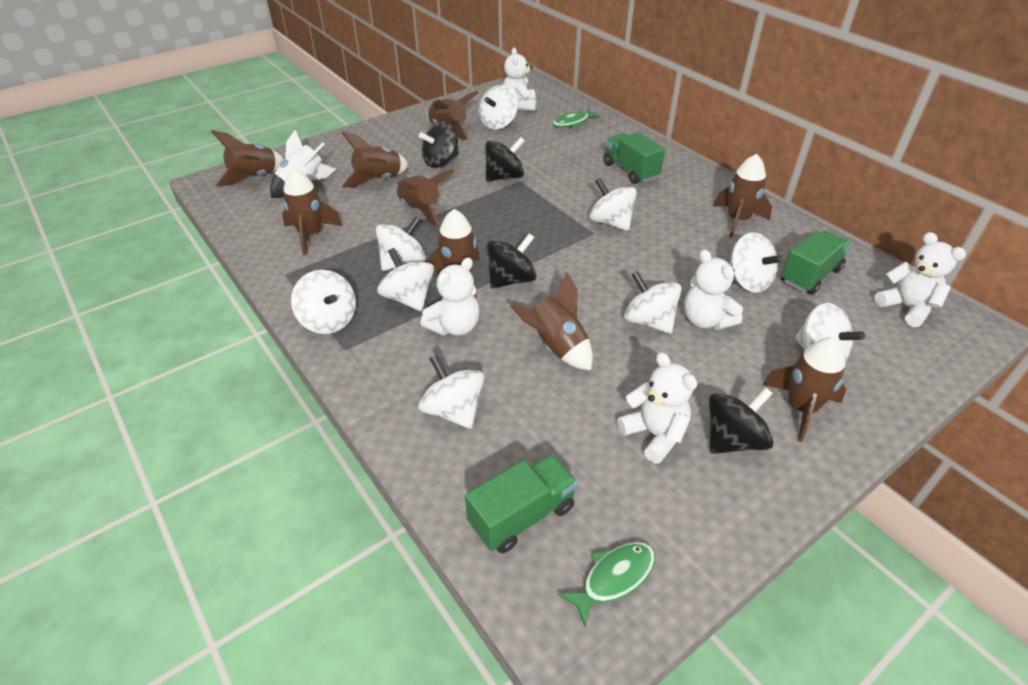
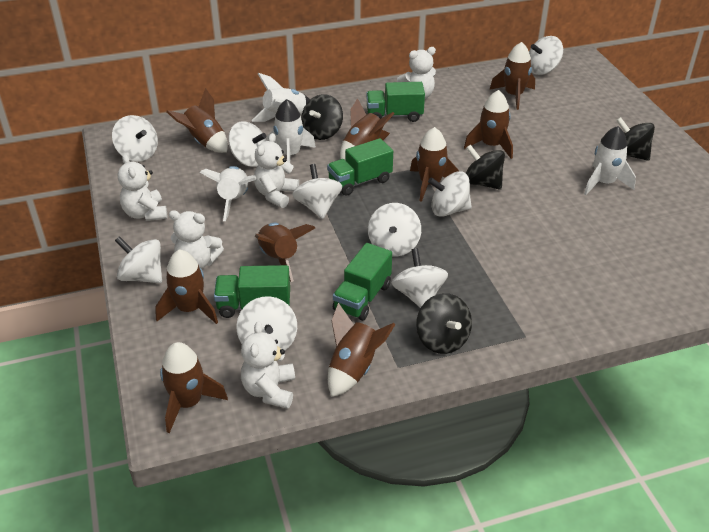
green fish: 2 -> 0
green truck: 3 -> 4
white rocket: 1 -> 4

